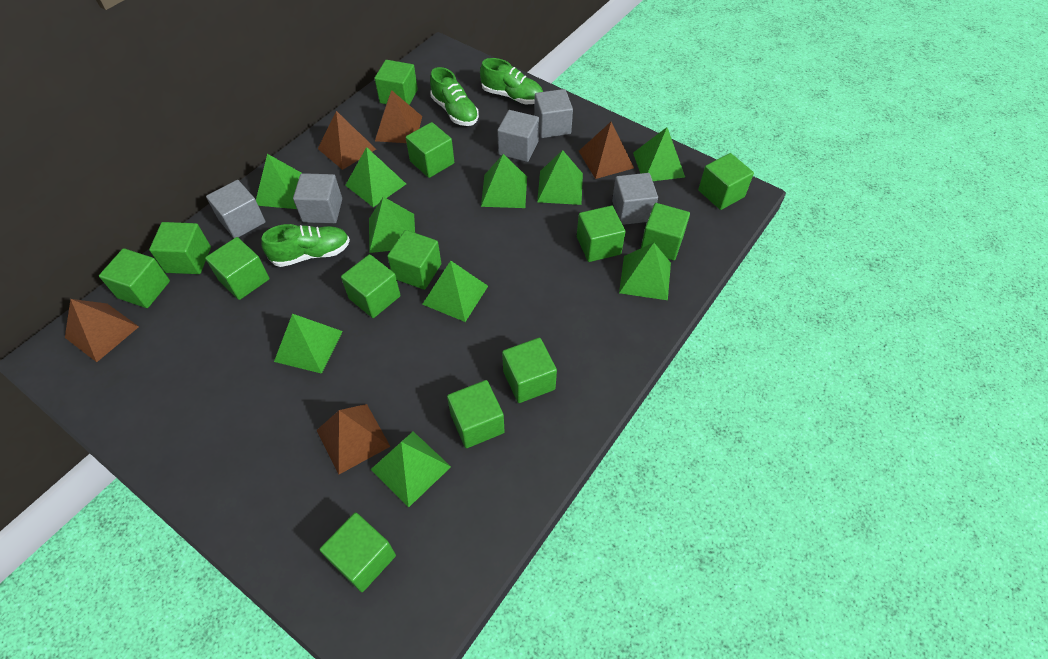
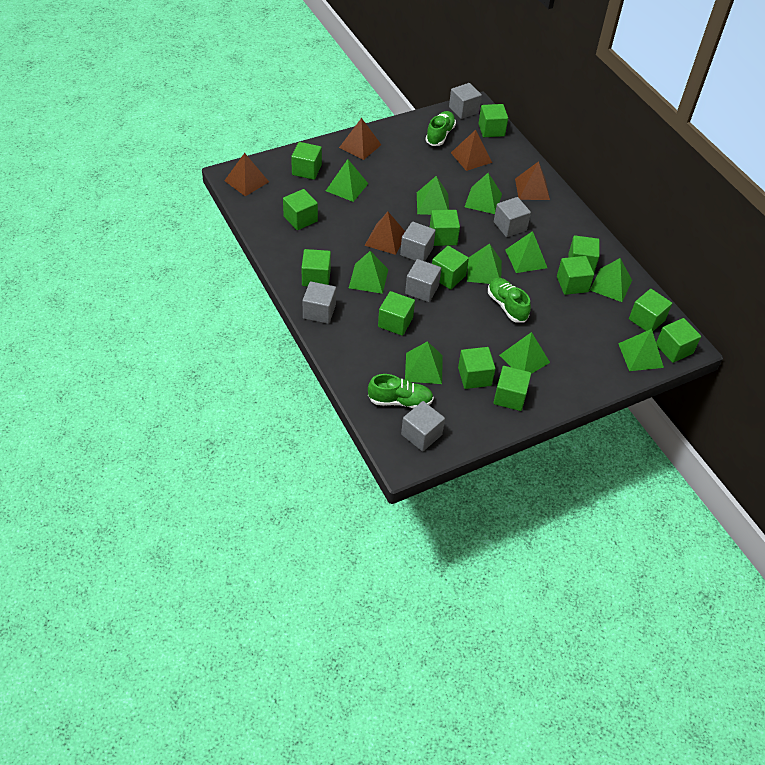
grey cube: 5 -> 6

